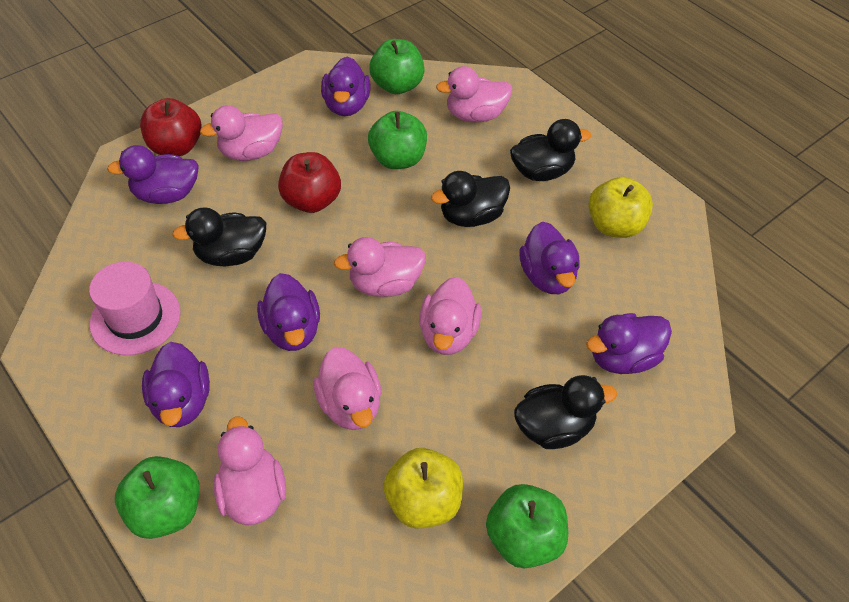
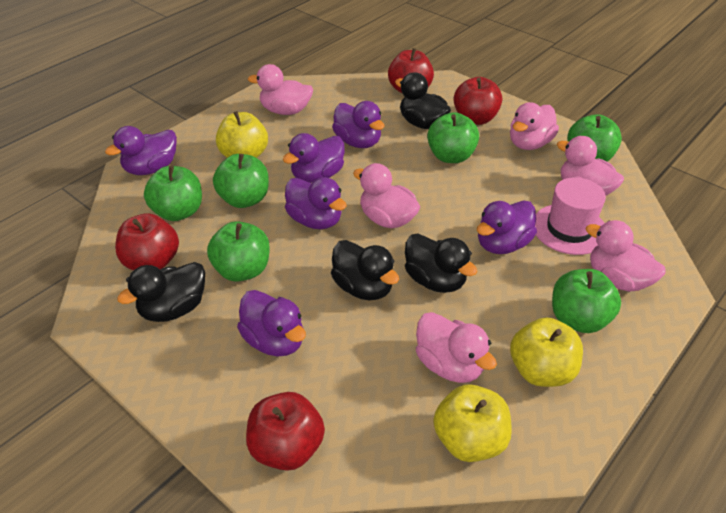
green apple: 4 -> 6
red apple: 2 -> 4
yellow apple: 2 -> 3

